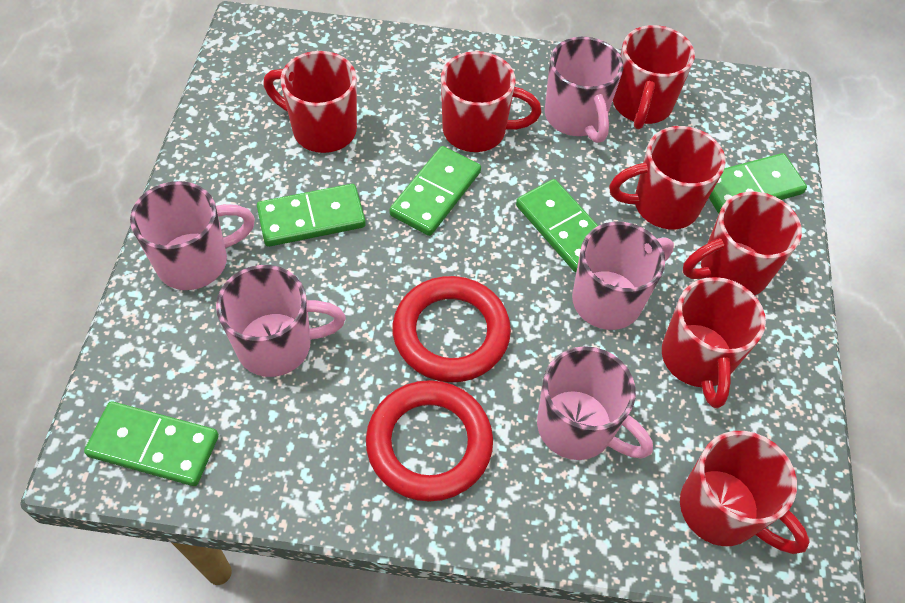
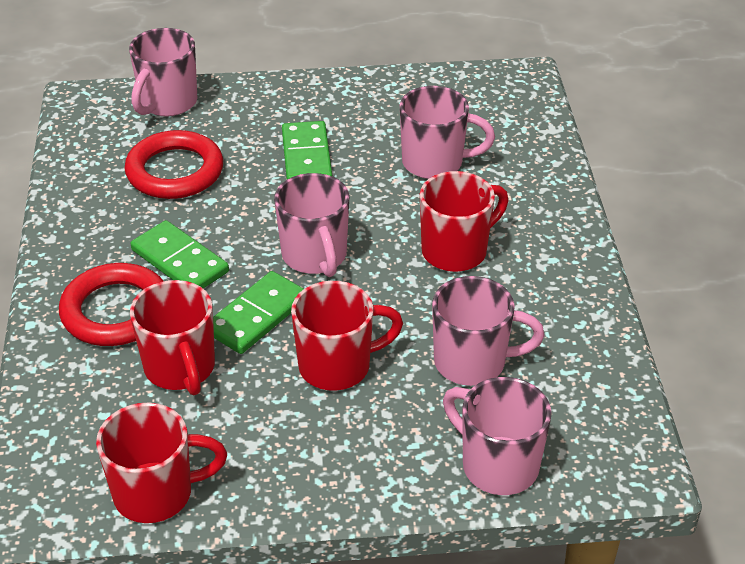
green domino: 5 -> 3
red mug: 7 -> 4

